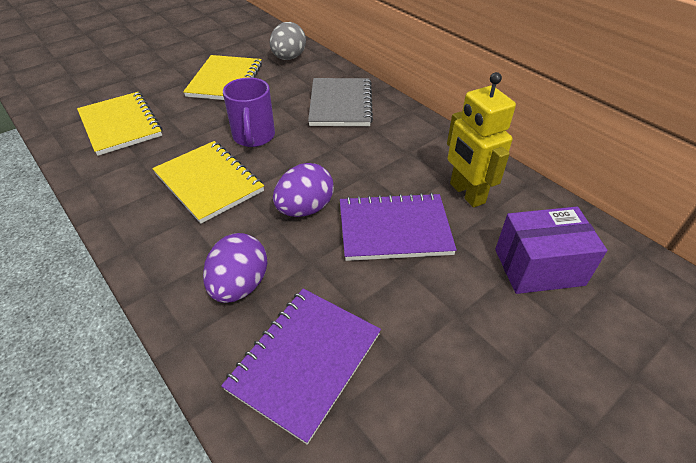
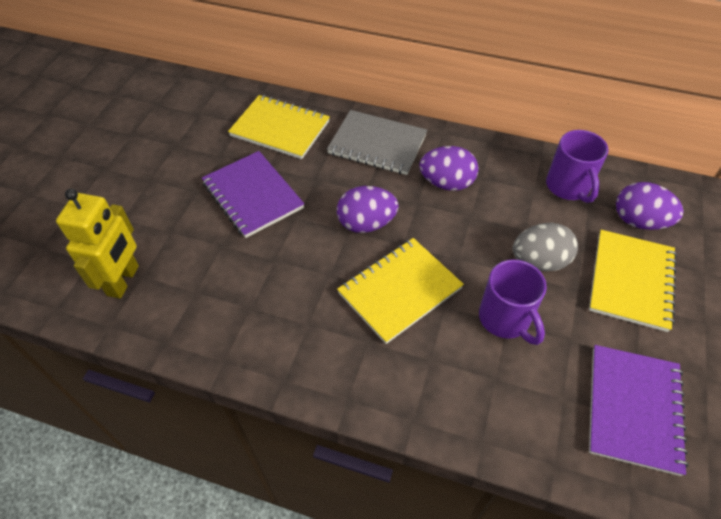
purple box: 1 -> 0
purple egg: 2 -> 3
purple mug: 1 -> 2

